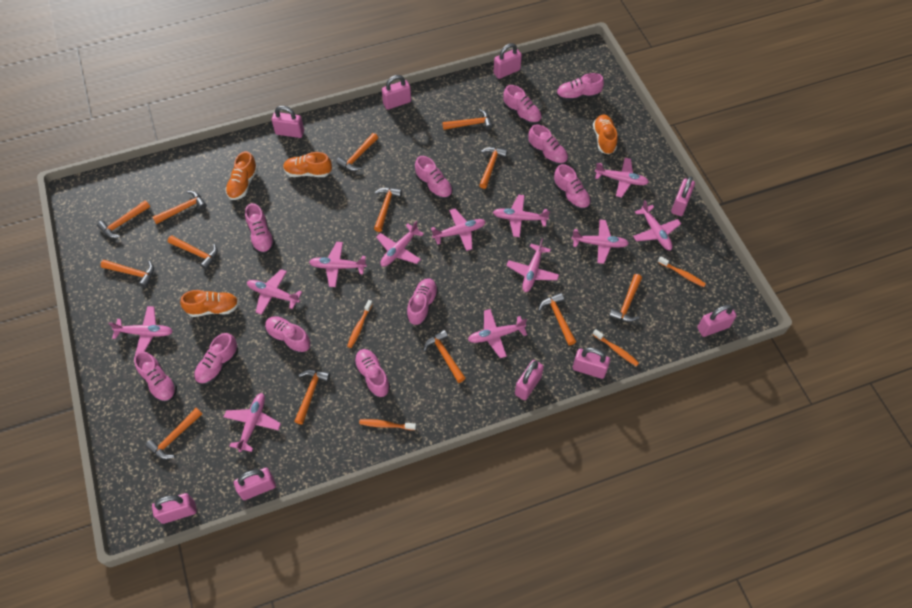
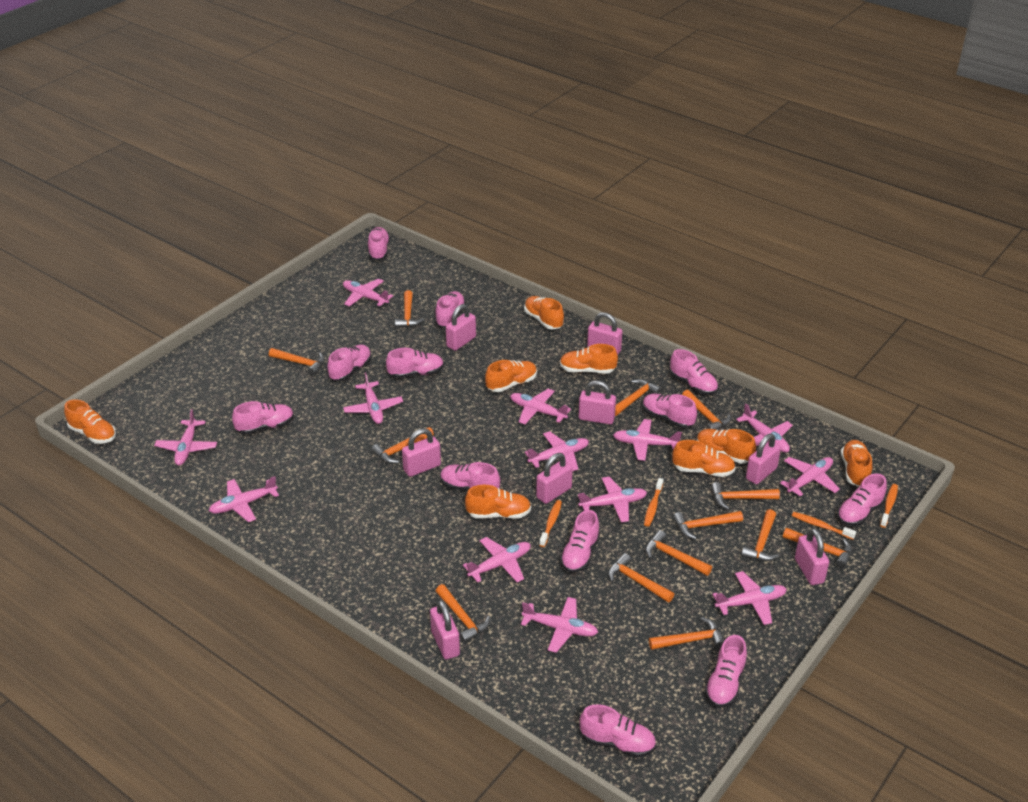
orange shoe: 4 -> 8
pink padlock: 9 -> 8
pink plane: 12 -> 13
pink shoe: 11 -> 12

